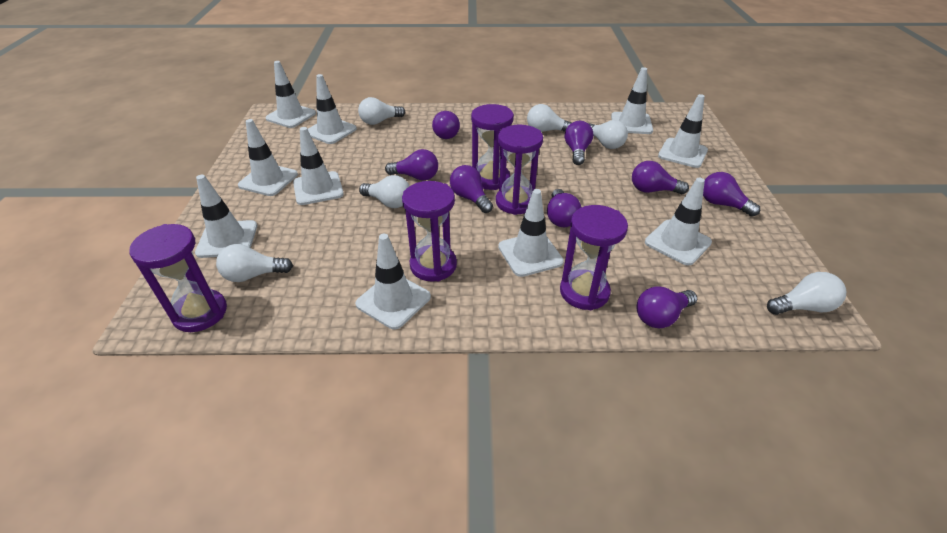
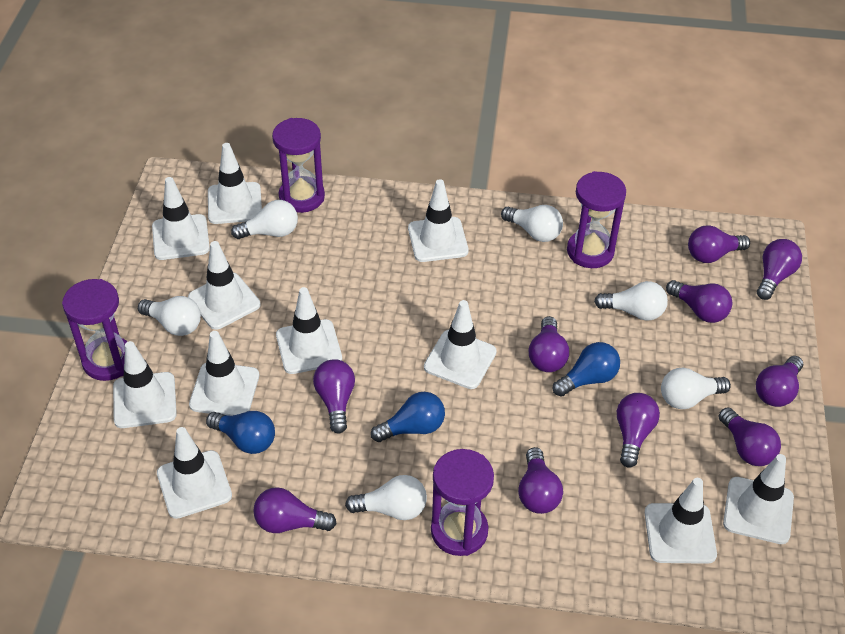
blue light bulb: 0 -> 3
purple hourglass: 5 -> 4
purple light bulb: 8 -> 10
white traffic cone: 10 -> 11

